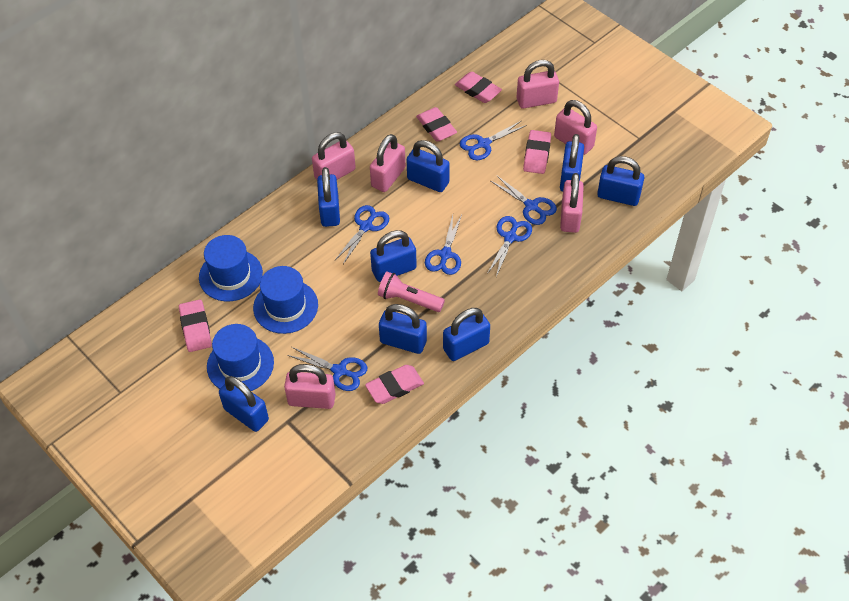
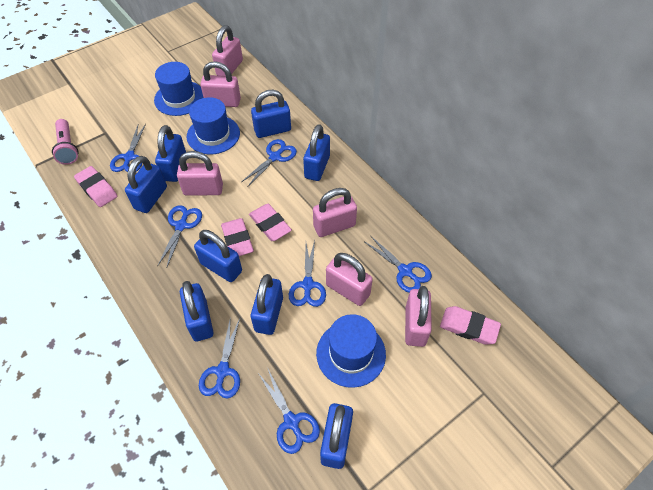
blue scissors: 6 -> 7
pink eraser: 5 -> 4

